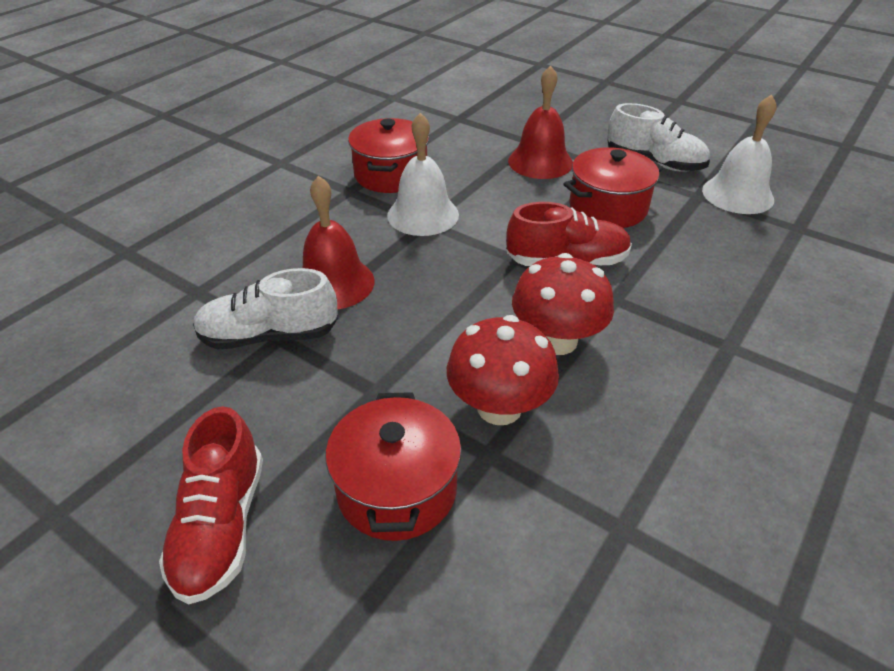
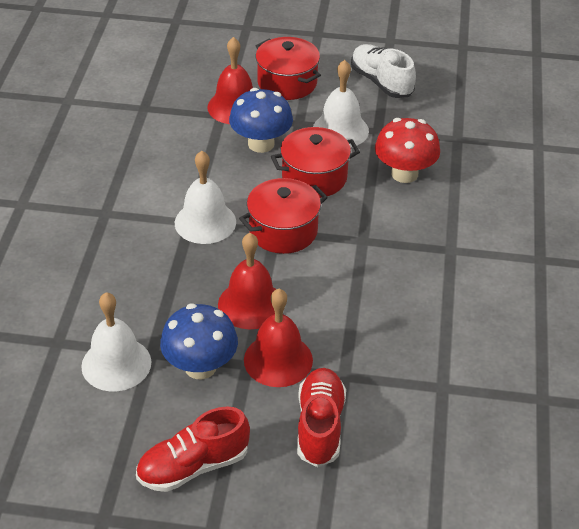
blue mushroom: 0 -> 2
red bell: 2 -> 3
red mushroom: 2 -> 1
white bell: 2 -> 3
white shoe: 2 -> 1

